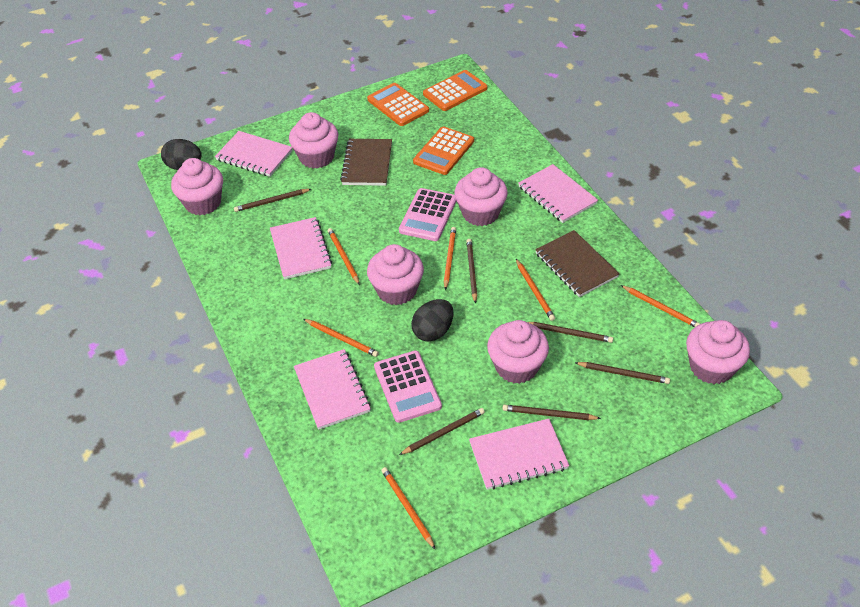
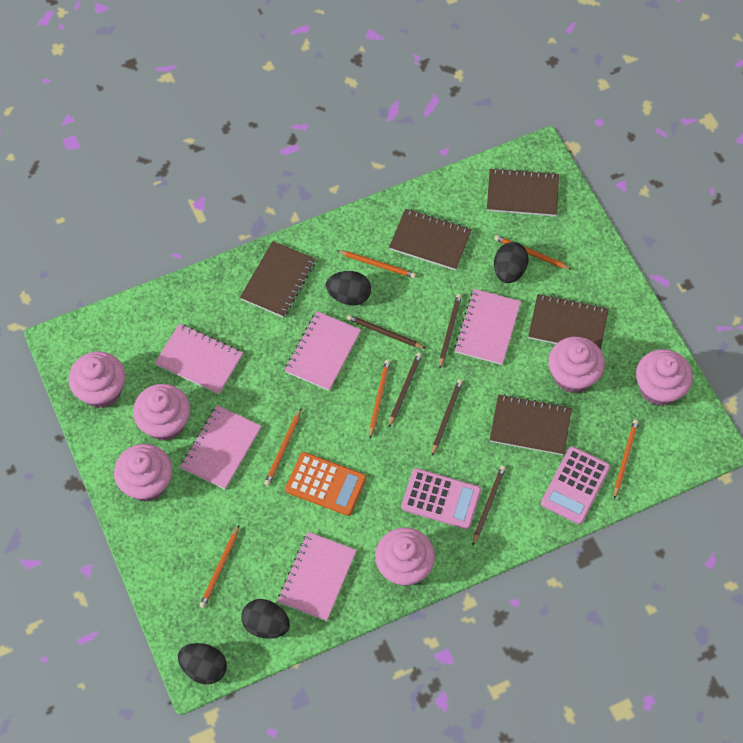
black egg: 2 -> 4
brown notebook: 2 -> 5
brown pencil: 6 -> 5
orange calculator: 3 -> 1

